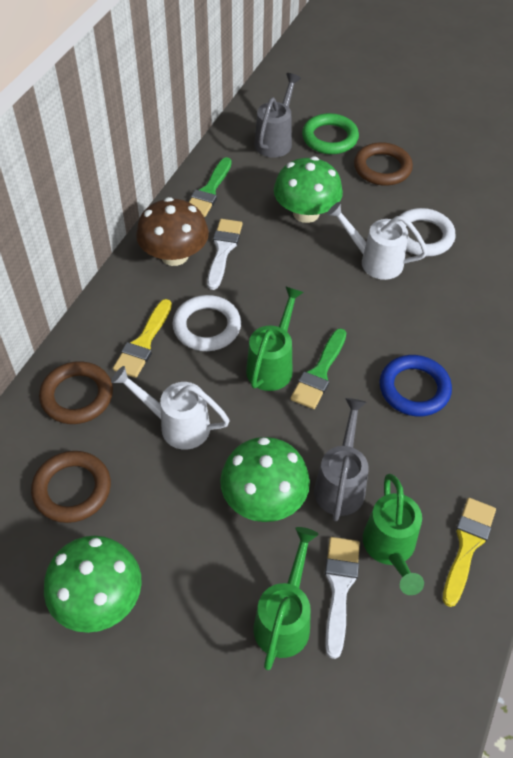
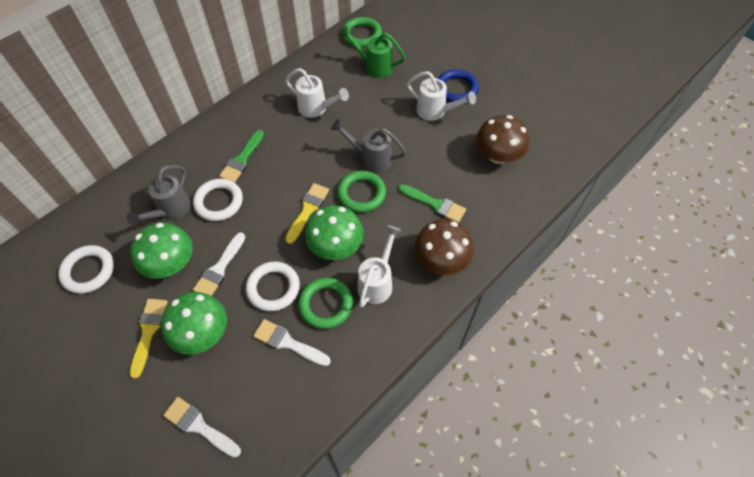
brown mushroom: 1 -> 2
brown ring: 3 -> 0
green ring: 1 -> 3
green watering can: 3 -> 1
white brush: 2 -> 3
white ring: 2 -> 3
white watering can: 2 -> 3

